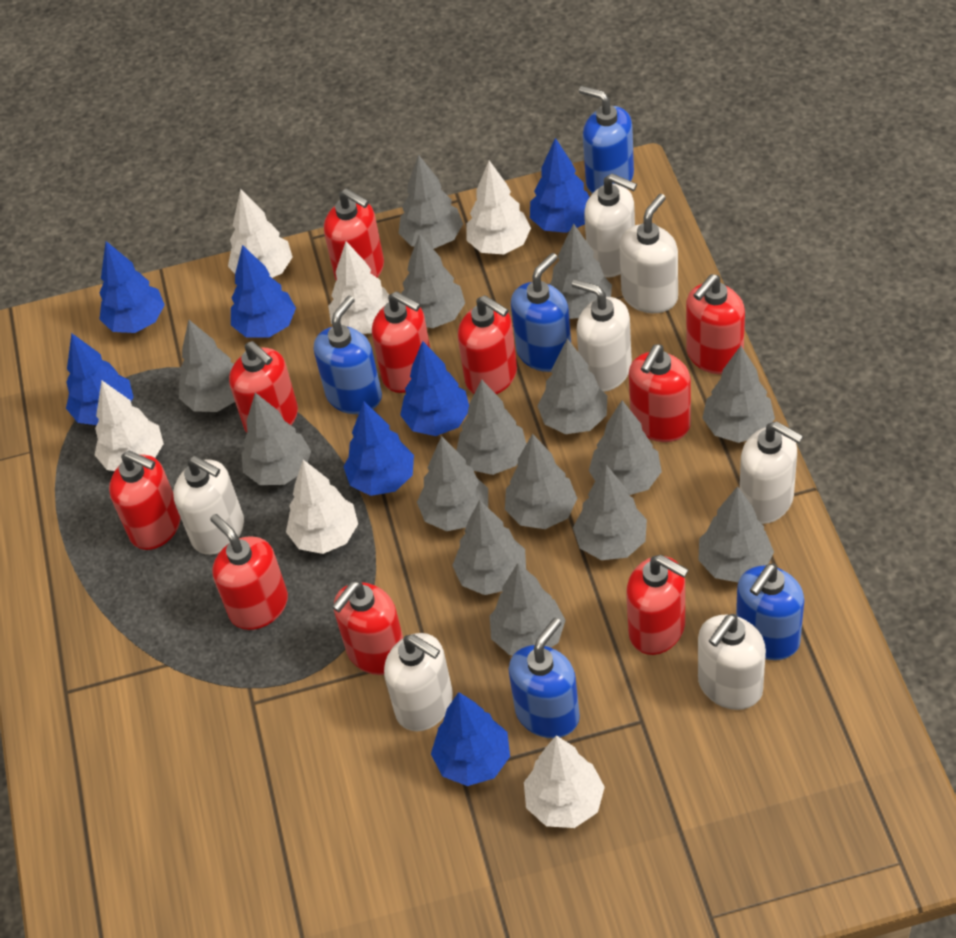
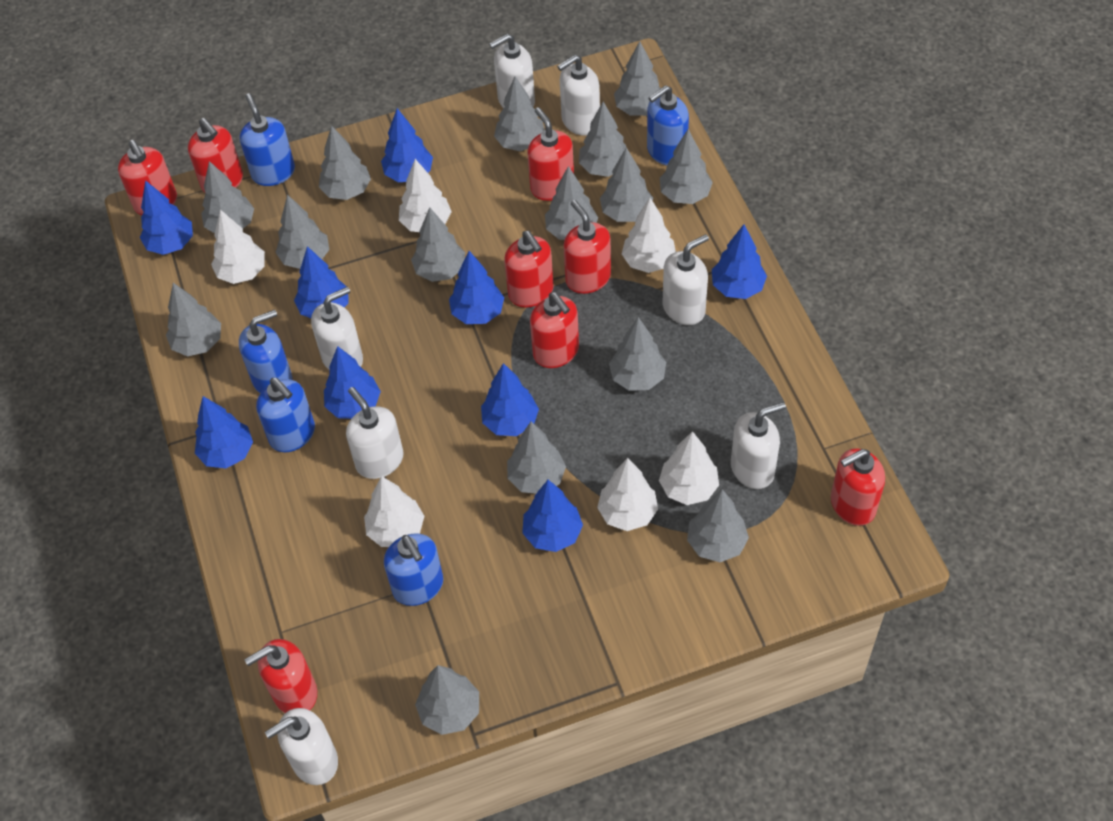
blue tree: 7 -> 9
red soap dispenser: 10 -> 8

